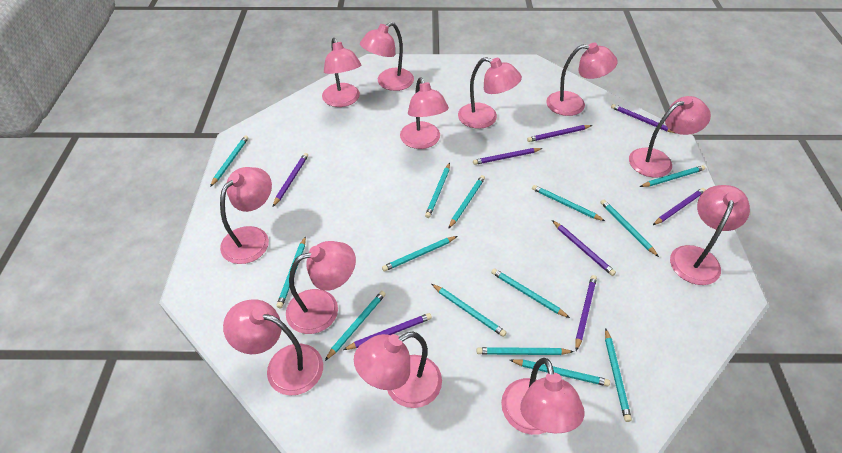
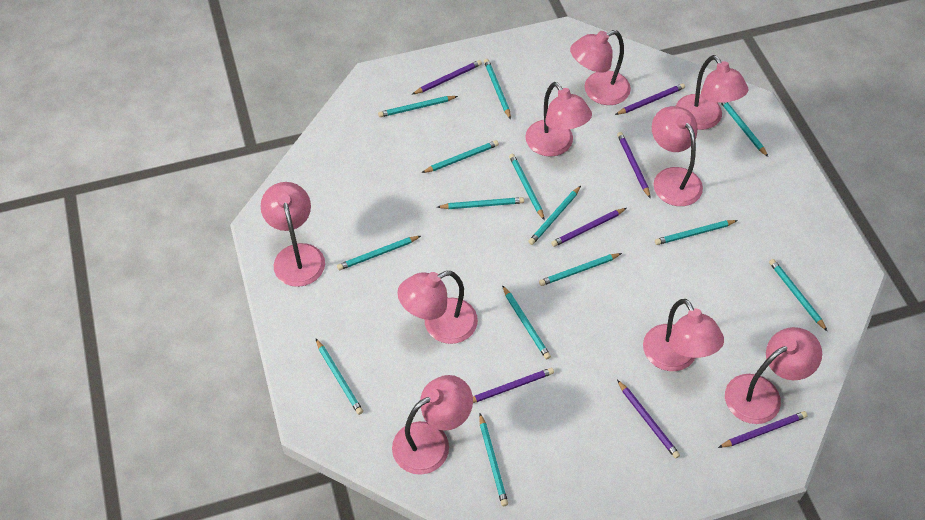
pink lamp: 12 -> 9
purple pencil: 8 -> 7

